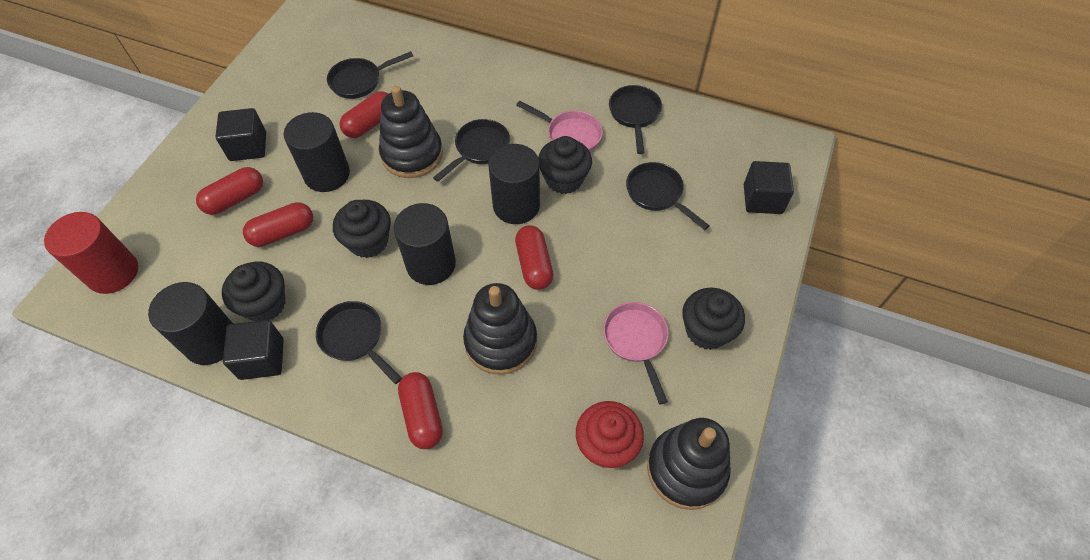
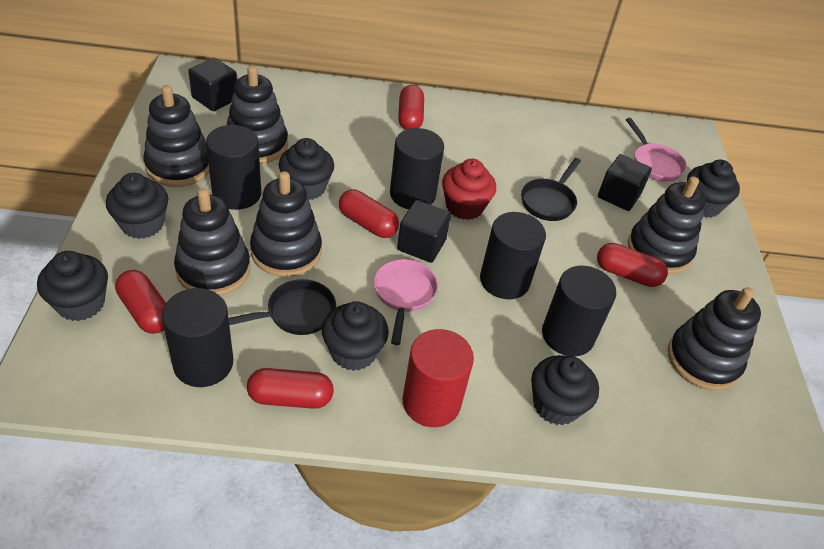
black cupcake: 4 -> 6
black cylinder: 4 -> 5
black pan: 5 -> 2
black stacking toy: 3 -> 6

